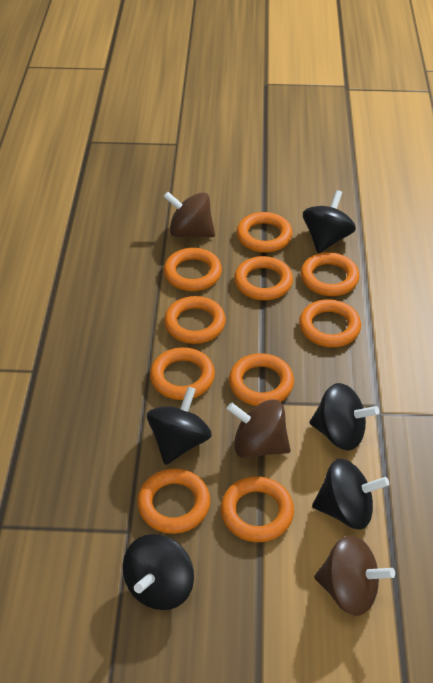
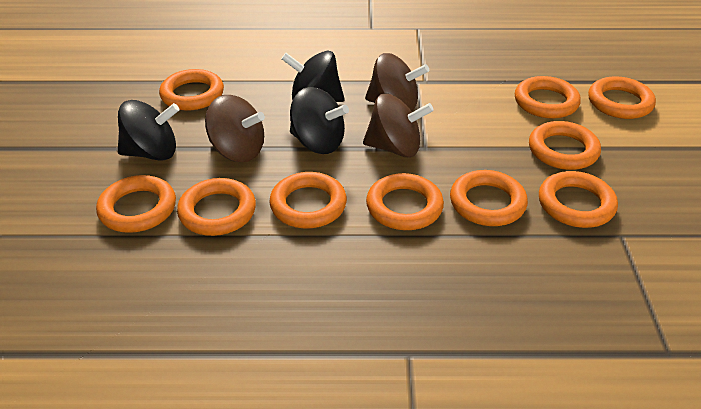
black spinning top: 5 -> 3

